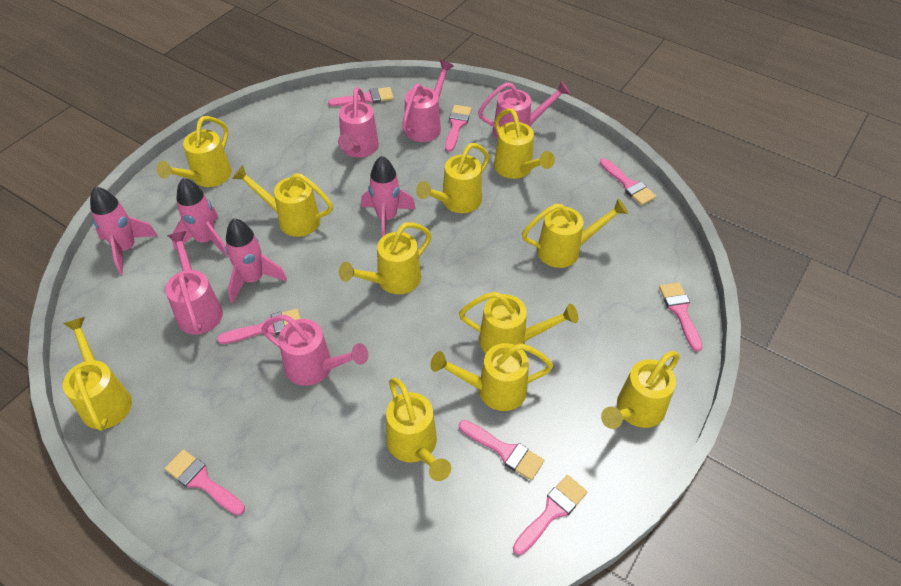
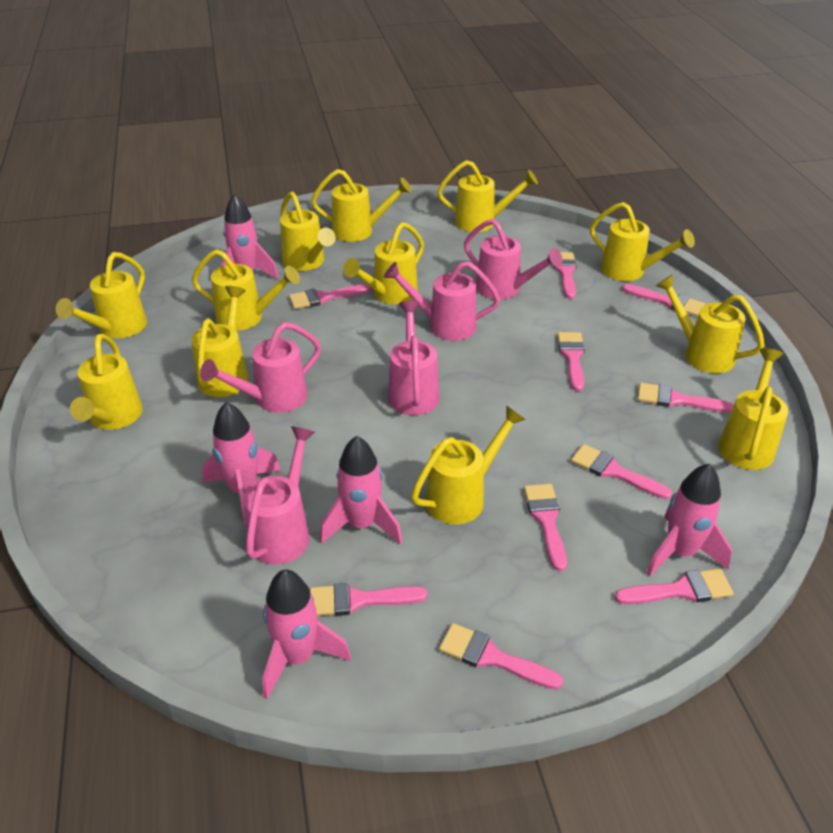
pink brush: 8 -> 10
pink rocket: 4 -> 5
yellow watering can: 11 -> 12

